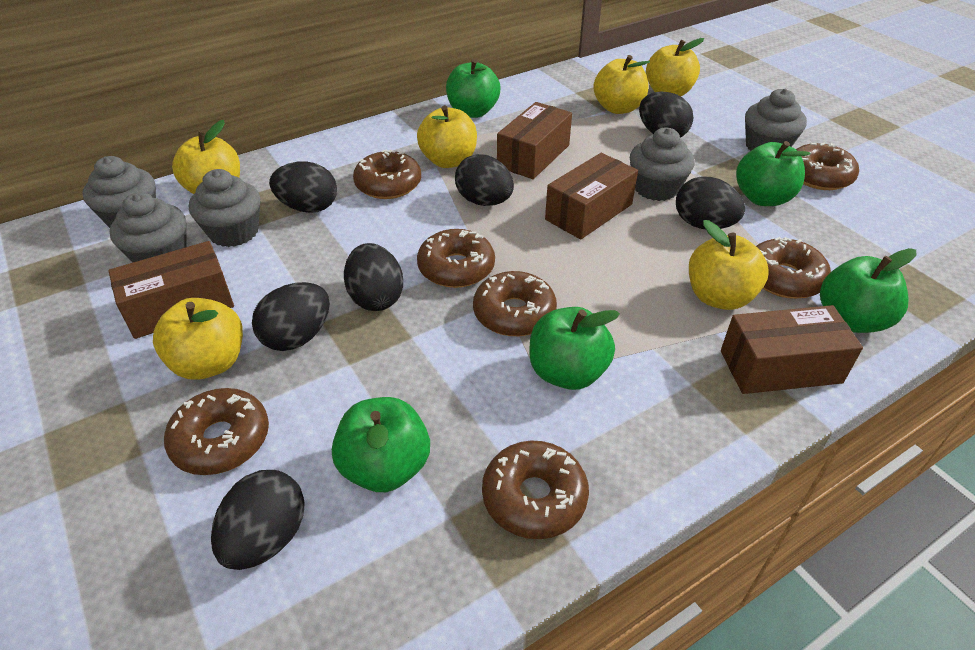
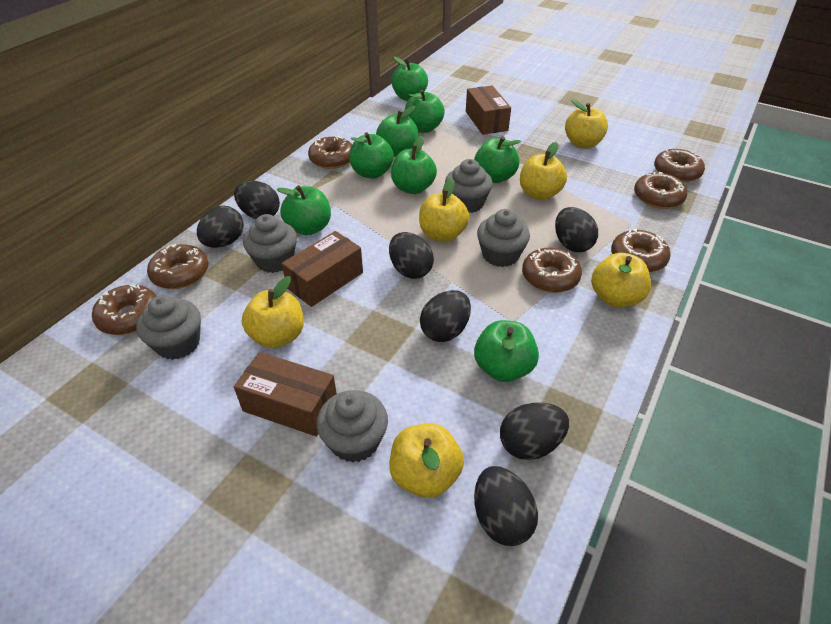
brown box: 4 -> 3
green apple: 5 -> 8

